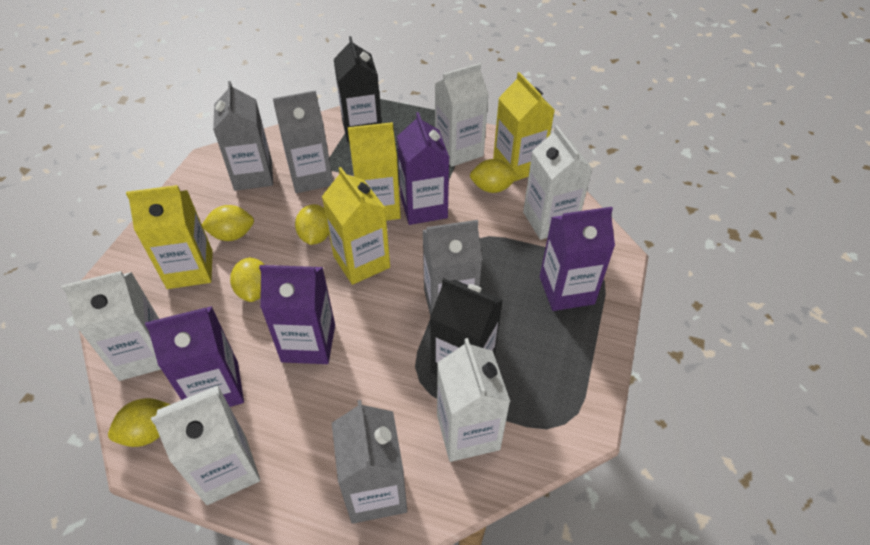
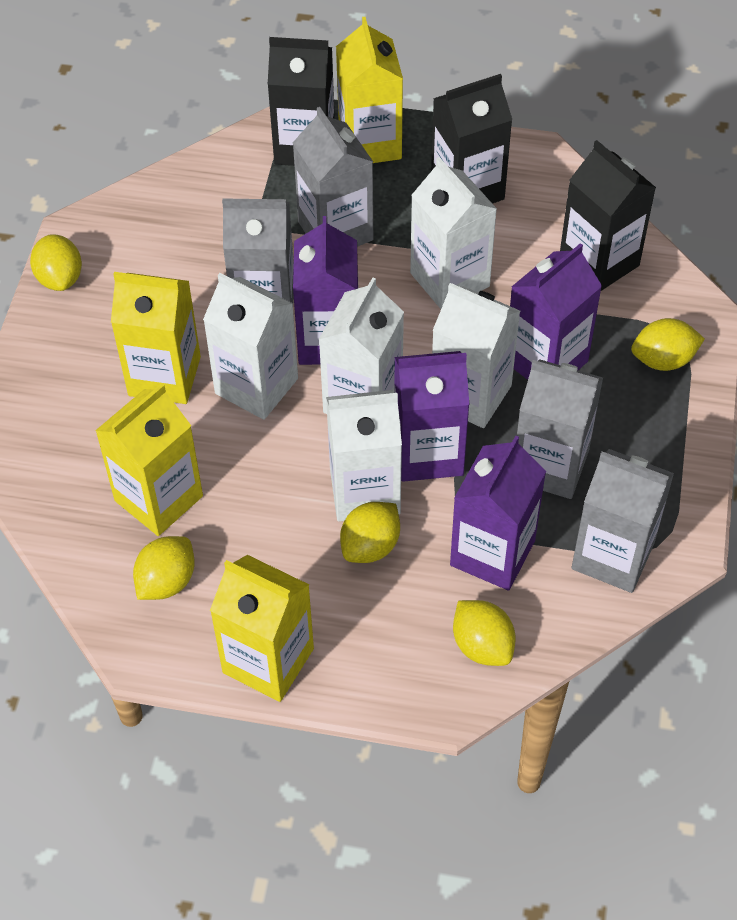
black carton: 2 -> 3

